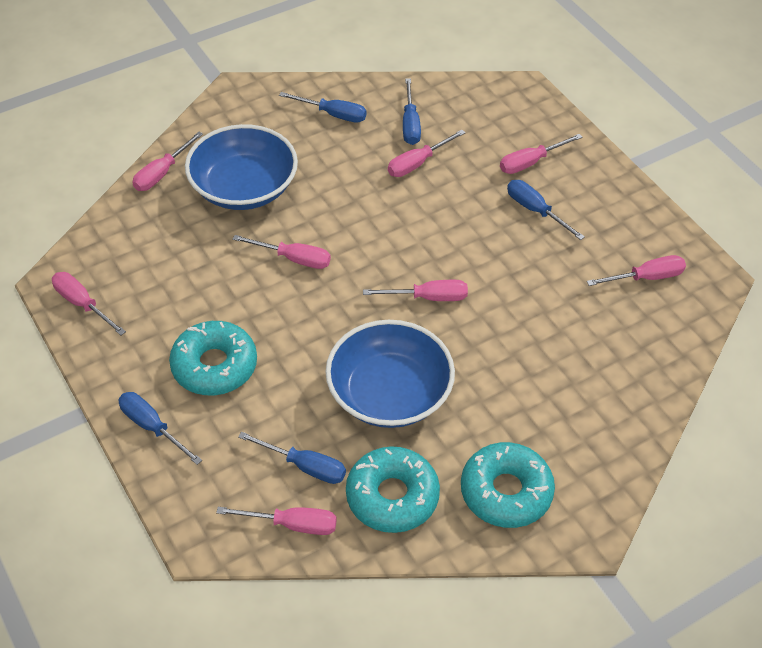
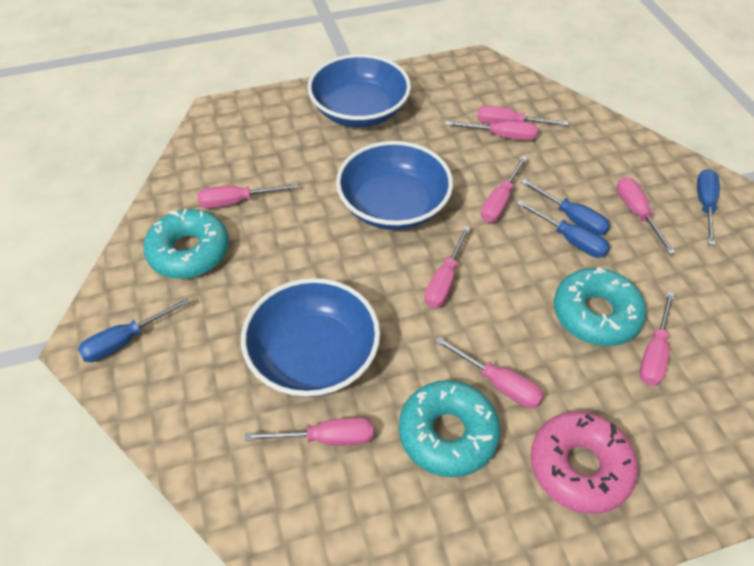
blue bowl: 2 -> 3
blue screwdriver: 5 -> 4
pink donut: 0 -> 1
pink screwdriver: 8 -> 9

